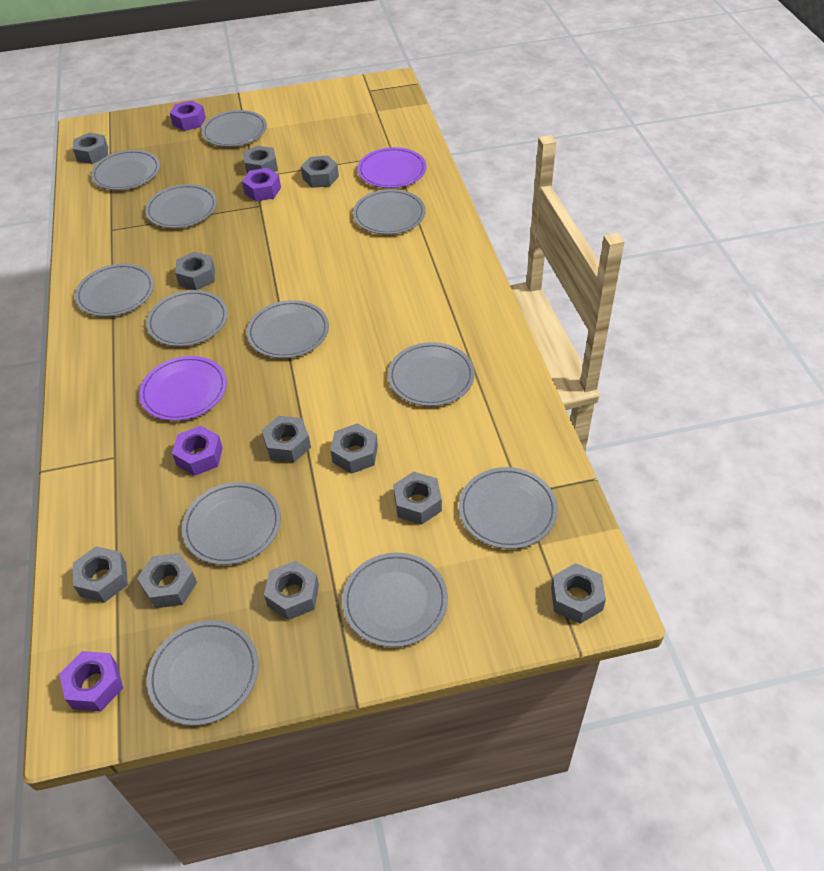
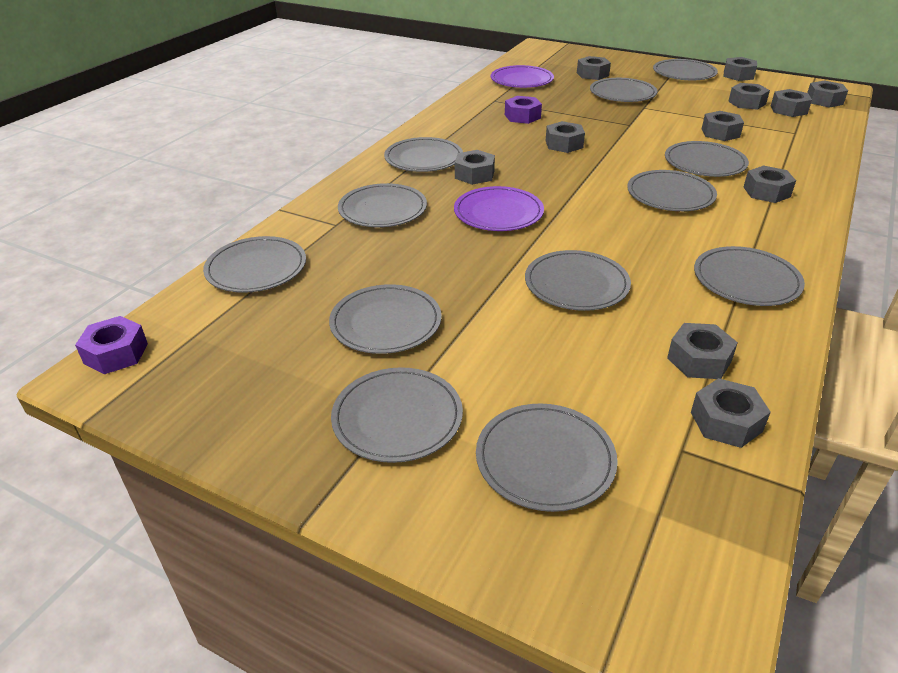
purple nut: 4 -> 2

